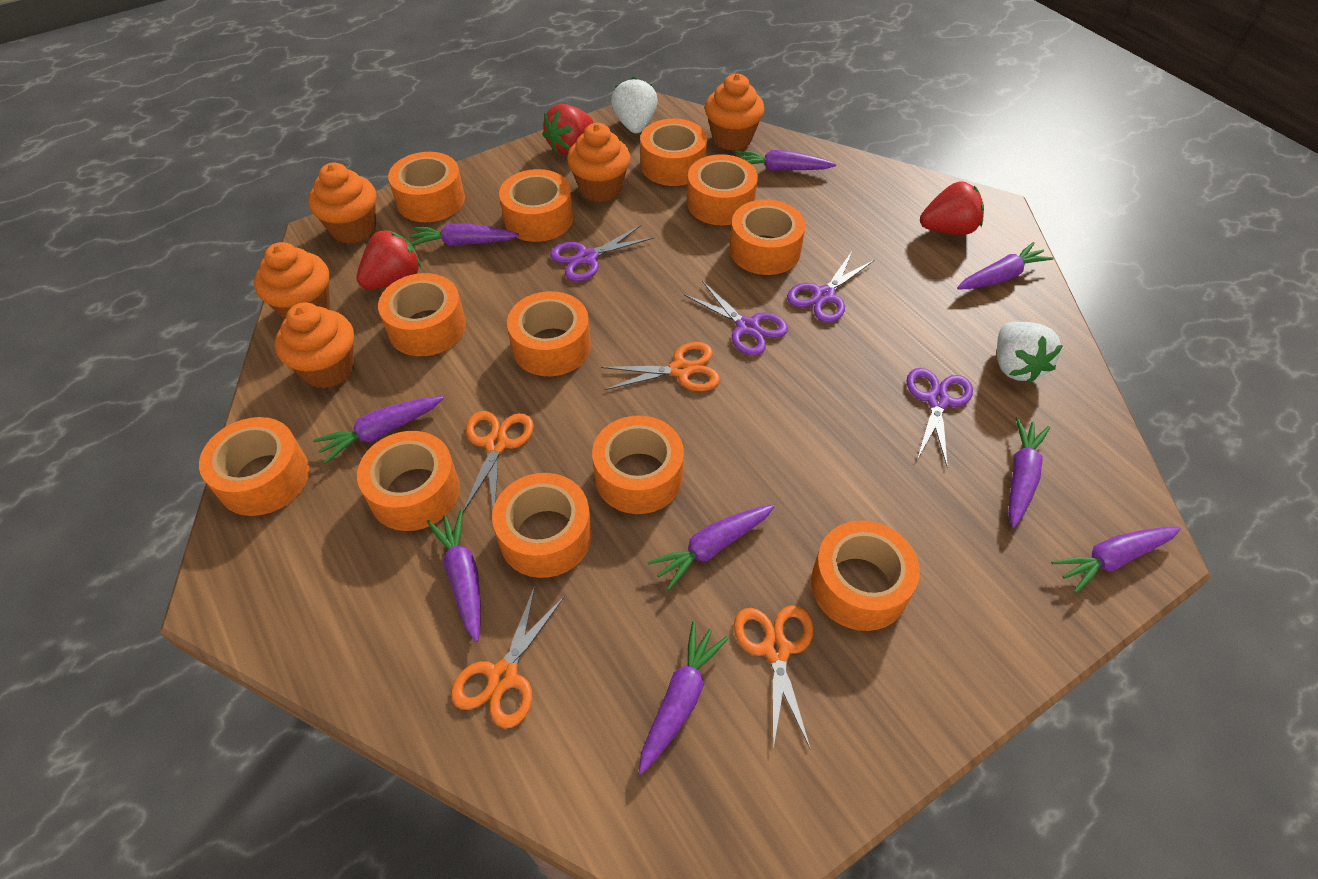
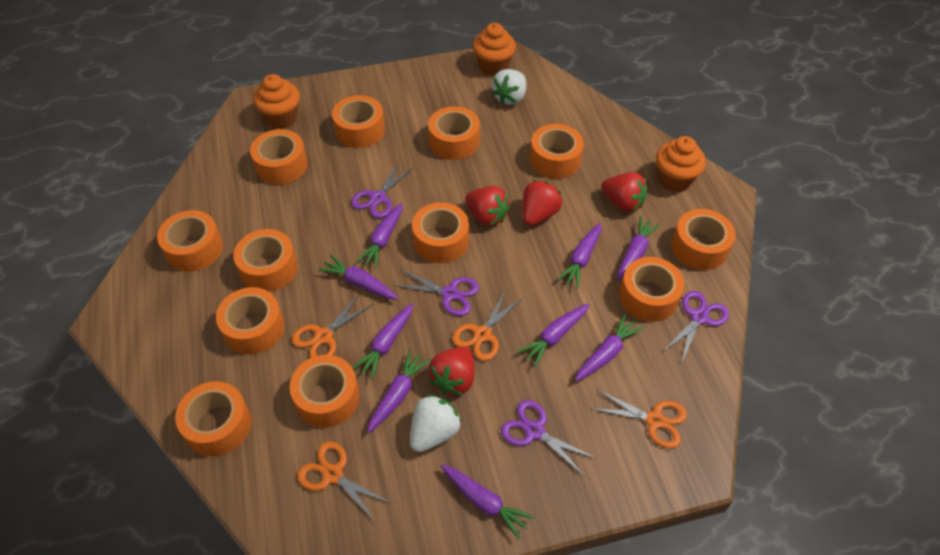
orange cupcake: 5 -> 3
red strawberry: 3 -> 4

